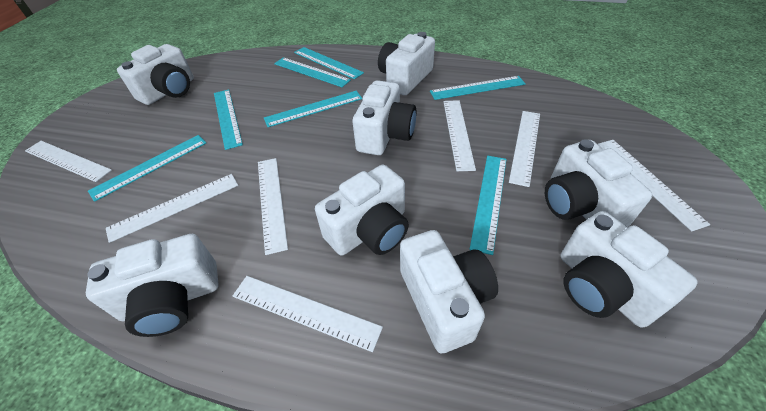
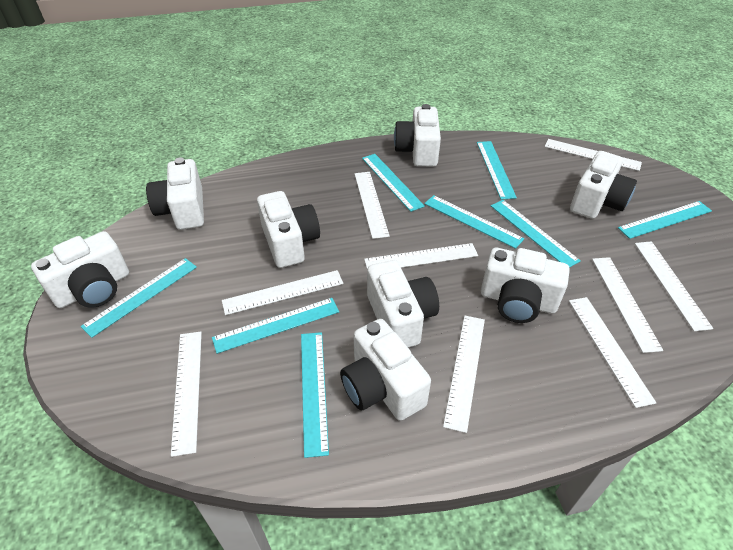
turquoise ruler: 7 -> 8
white ruler: 7 -> 9

